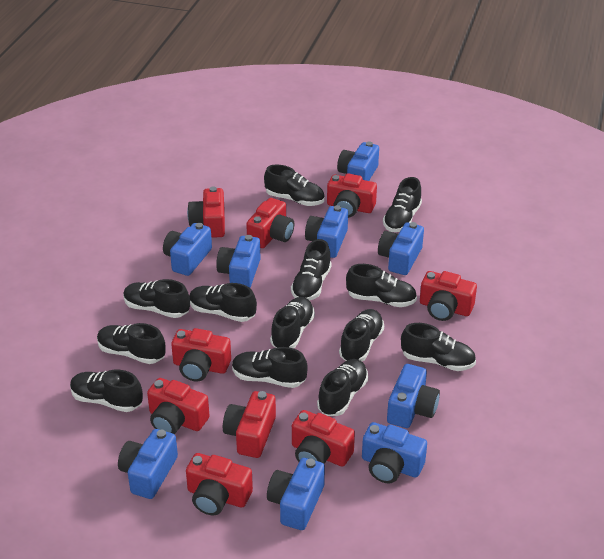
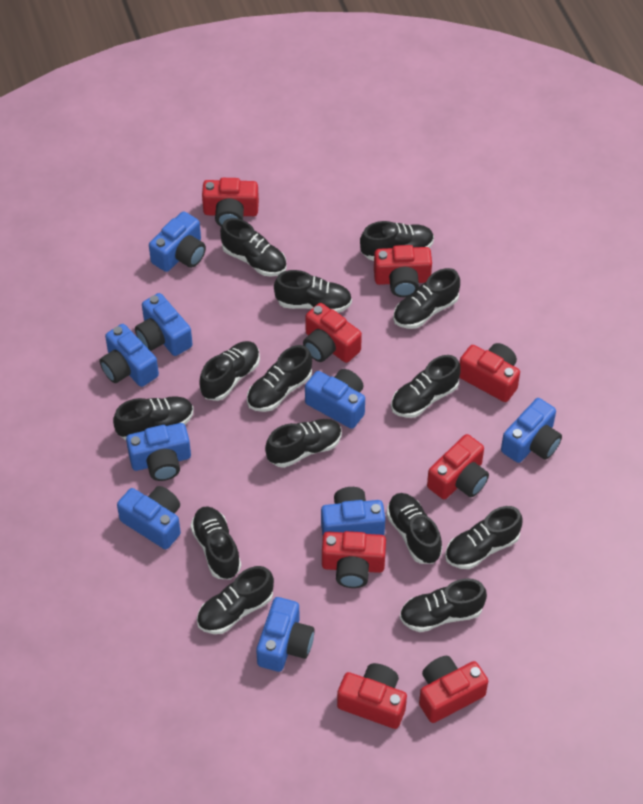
black shoe: 13 -> 14
red camera: 9 -> 8

